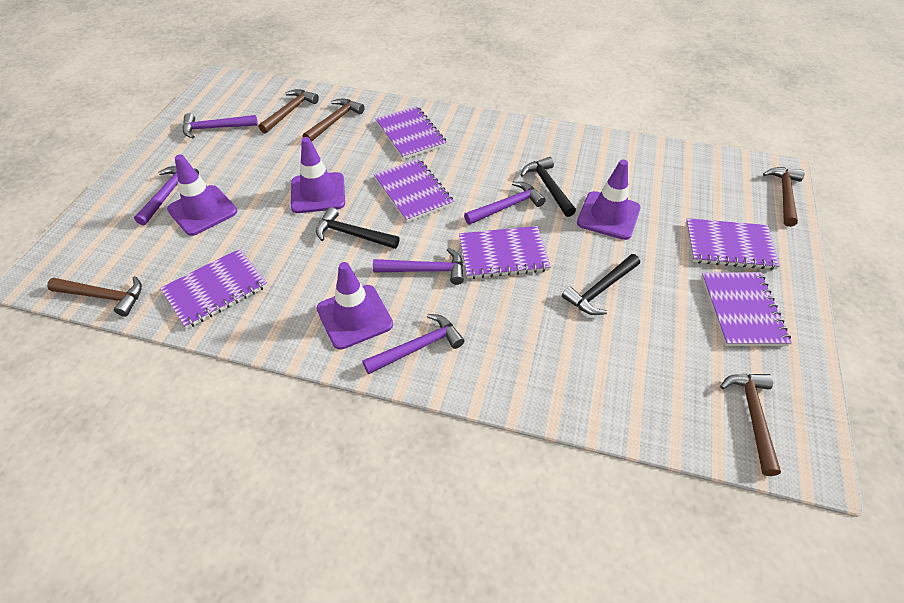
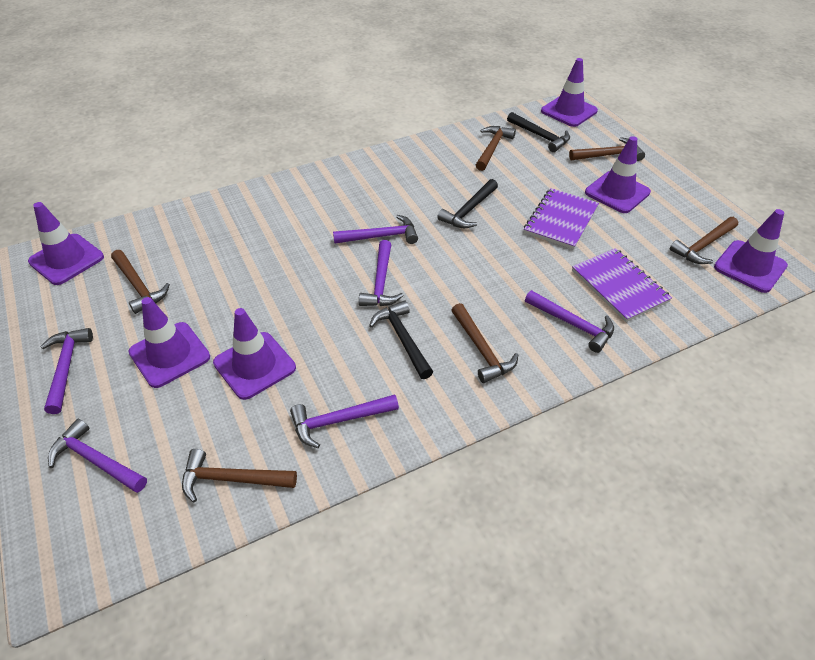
brown hammer: 5 -> 6
purple hammer: 5 -> 6
purple notebook: 6 -> 2
purple traffic cone: 4 -> 6

